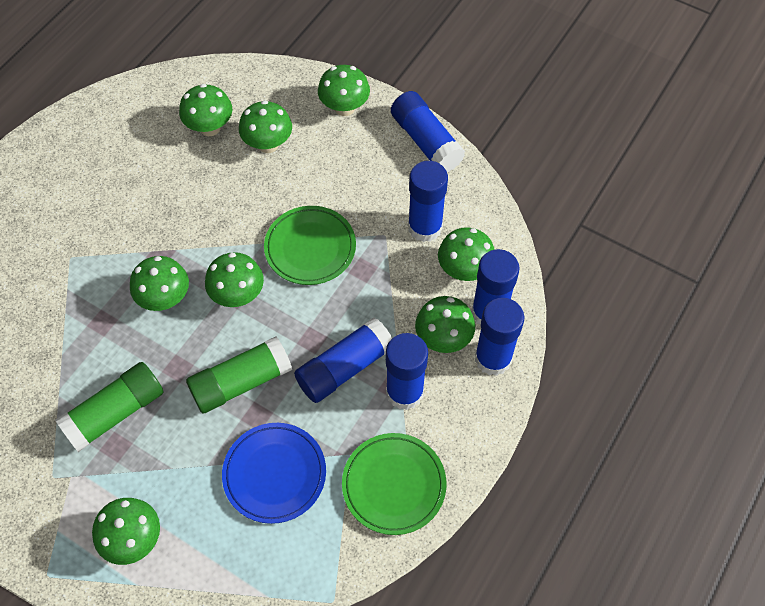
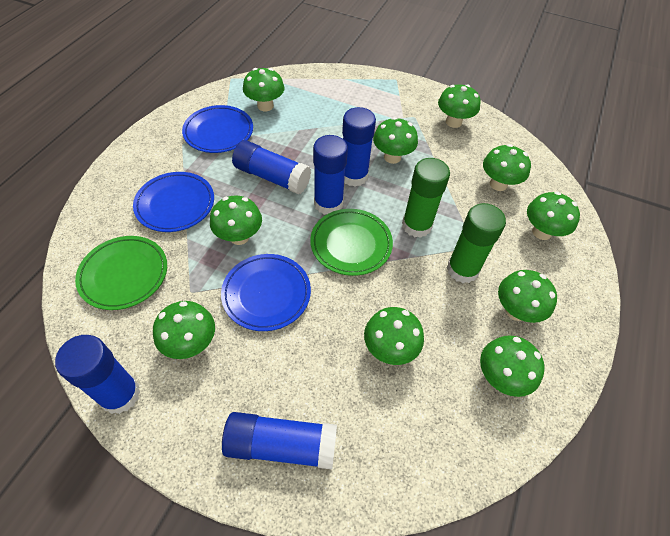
blue glue stick: 6 -> 5
blue plate: 1 -> 3
green mushroom: 8 -> 10

